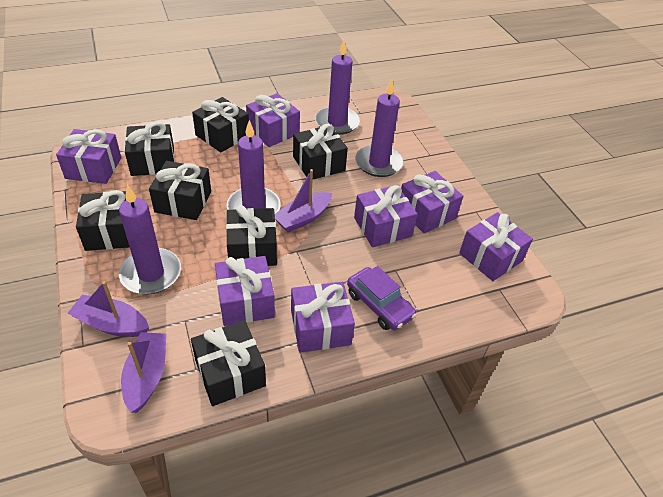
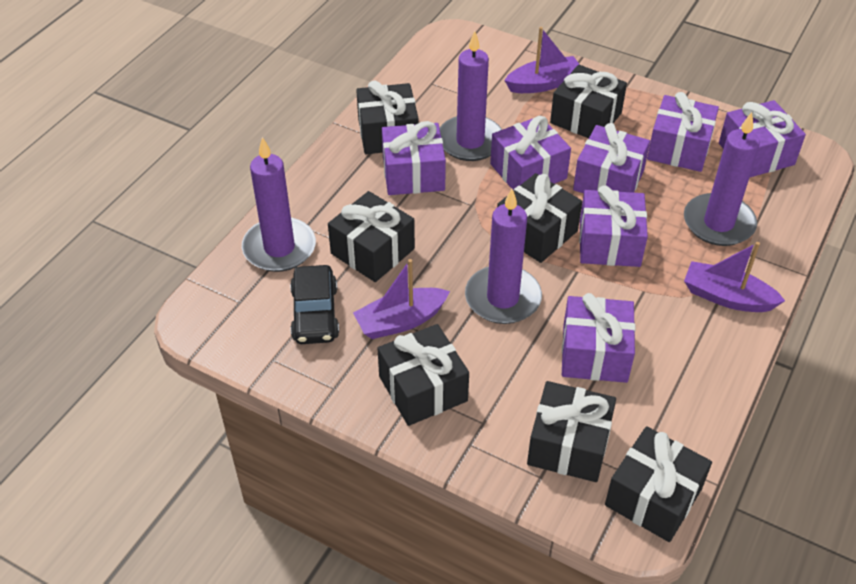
black car: 0 -> 1
purple car: 1 -> 0

